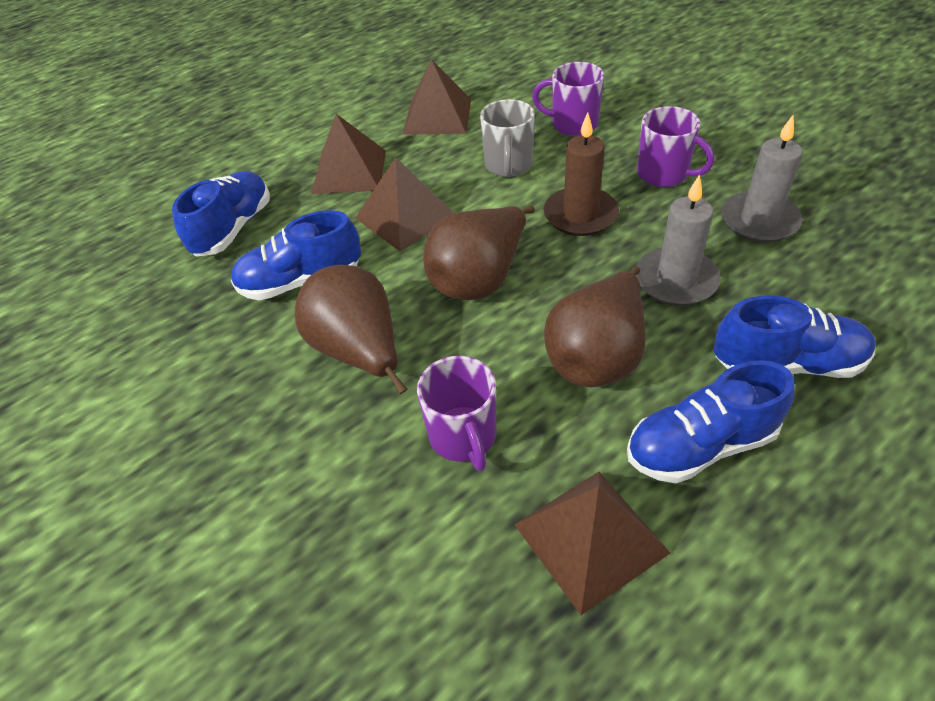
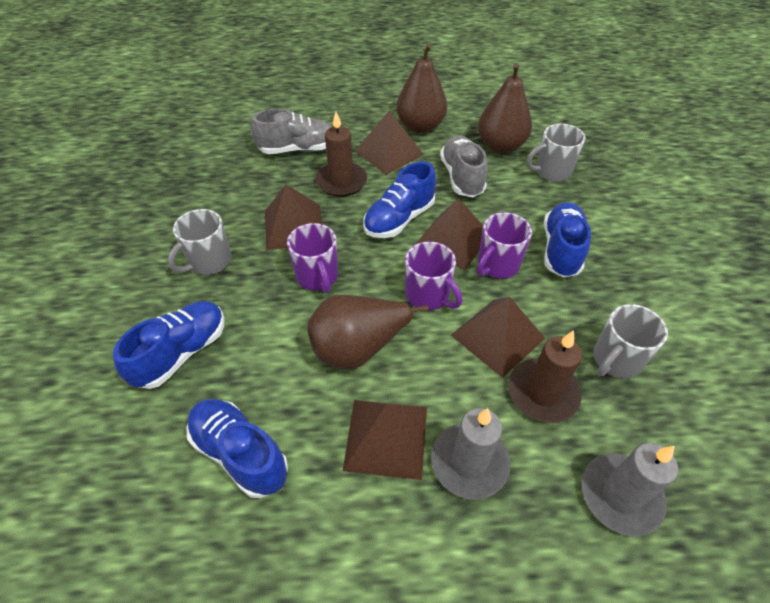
brown candle: 1 -> 2
brown pyramid: 4 -> 5
grey mug: 1 -> 3
grey shoe: 0 -> 2

